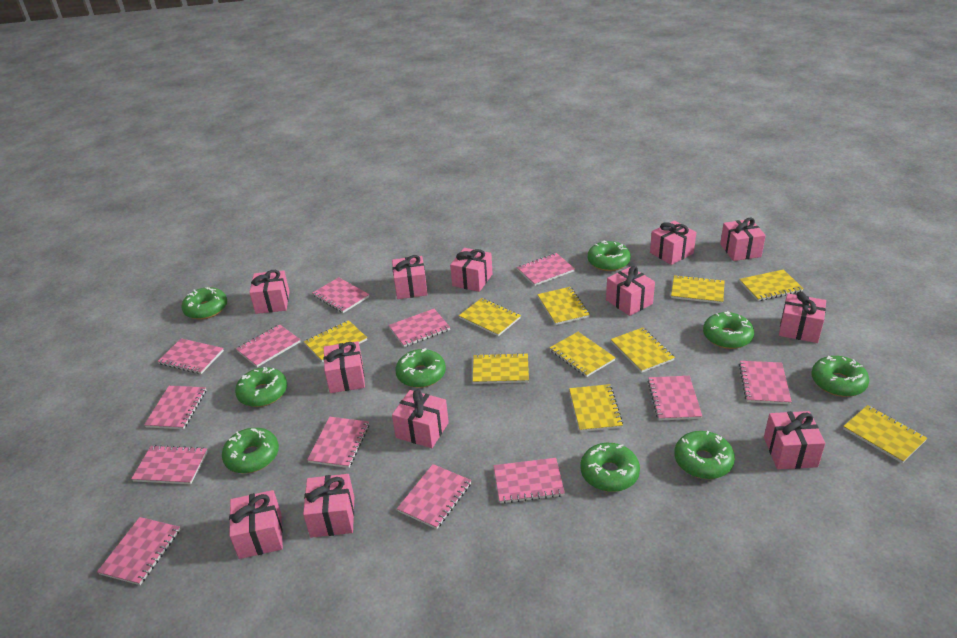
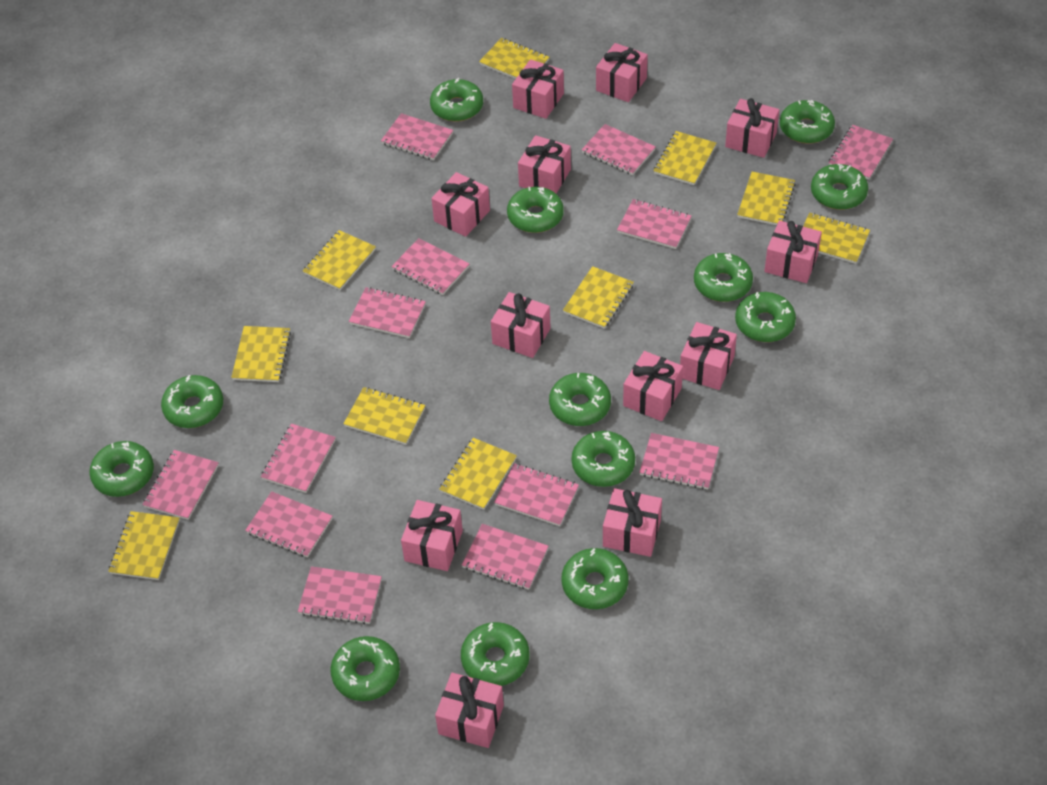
green donut: 9 -> 13

